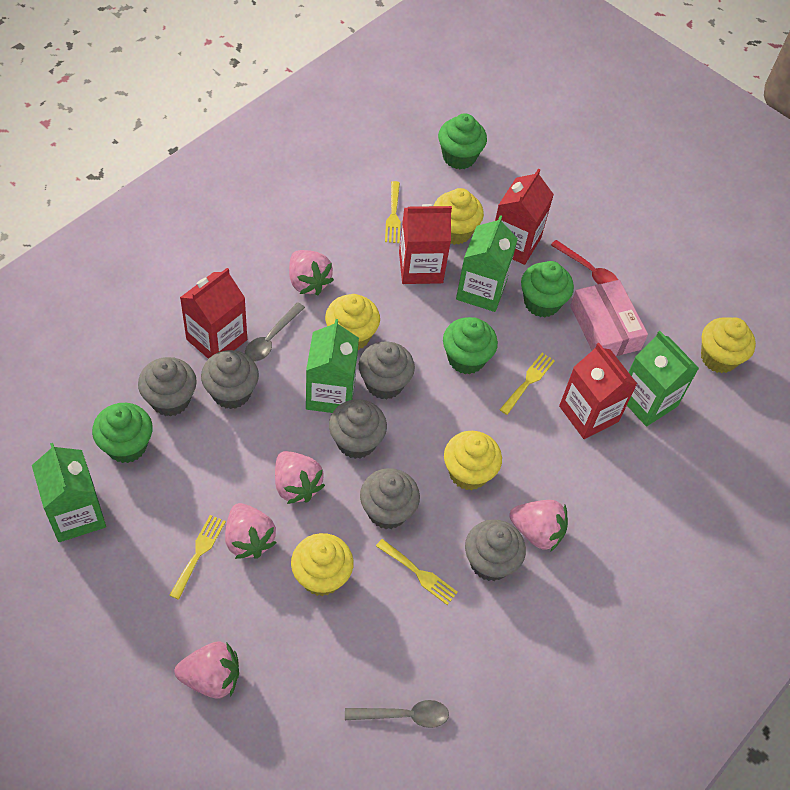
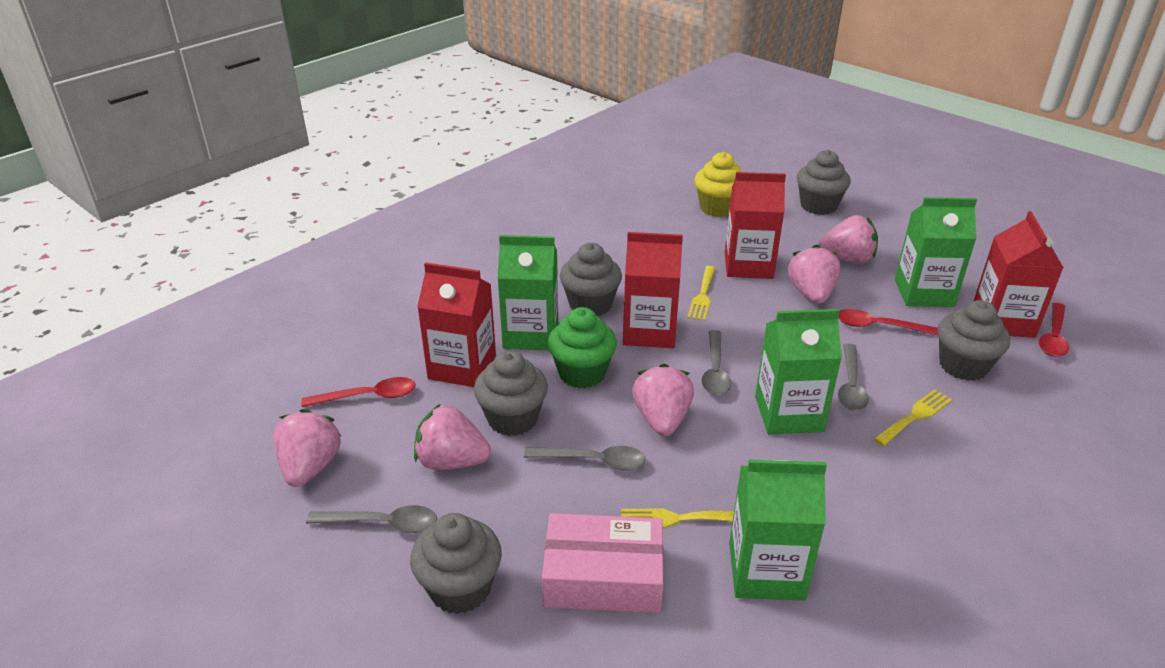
green cupcake: 4 -> 1
grey cupcake: 6 -> 5
grey spoon: 2 -> 4
red spoon: 1 -> 3
yellow cupcake: 5 -> 1
yellow fork: 4 -> 3

